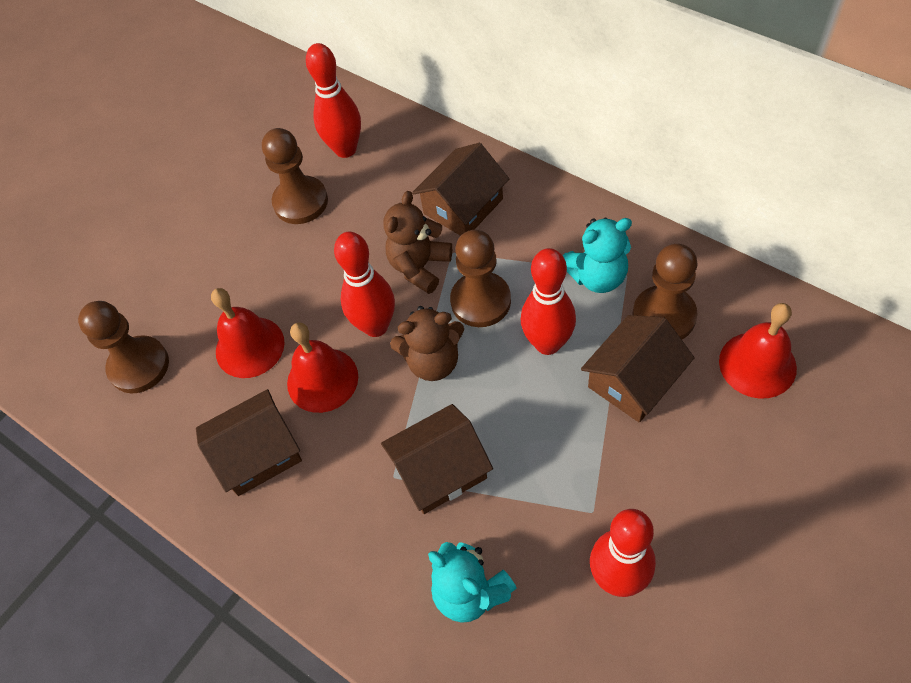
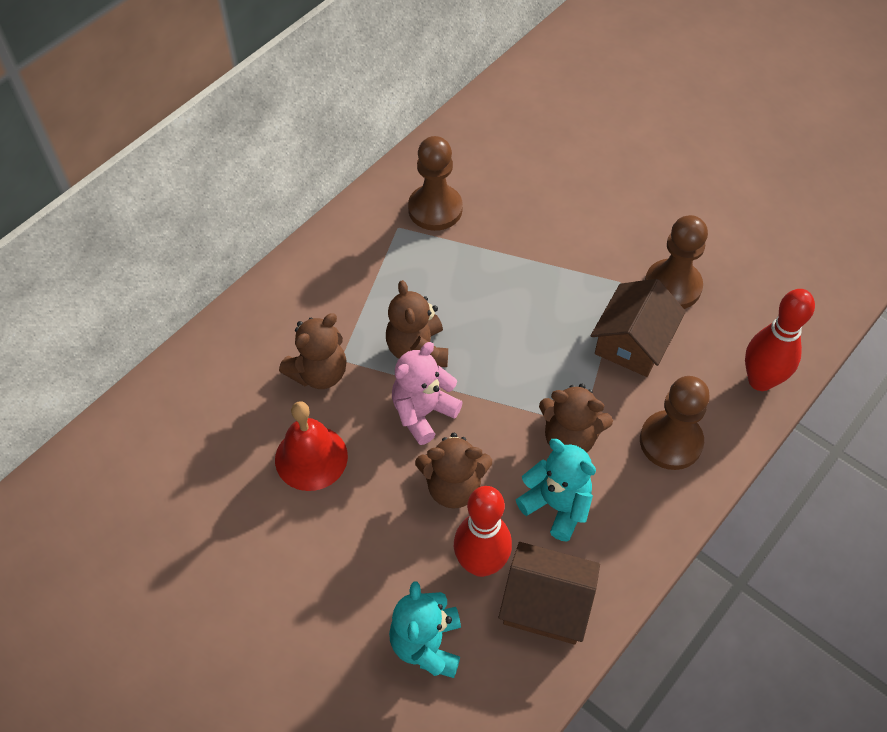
brown house: 4 -> 2
brown pawn: 4 -> 3
brown teddy bear: 2 -> 4
pink teddy bear: 0 -> 1
red bell: 3 -> 1
red bowling pin: 4 -> 2

